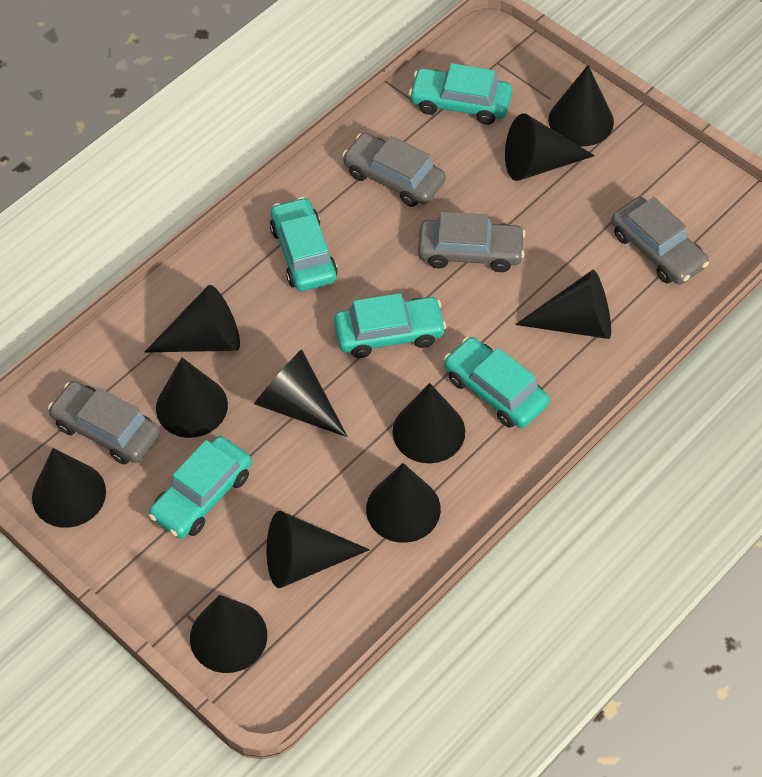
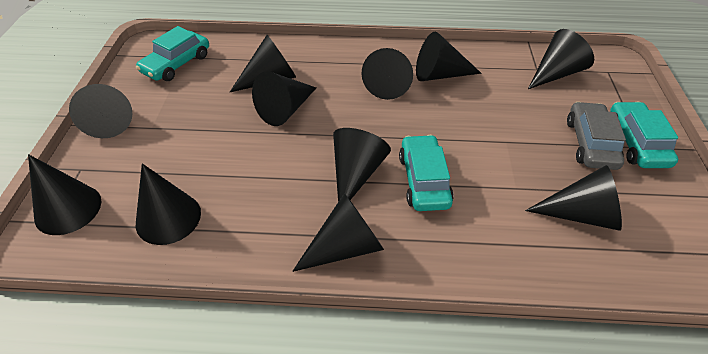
grey car: 4 -> 1
turquoise car: 5 -> 3

